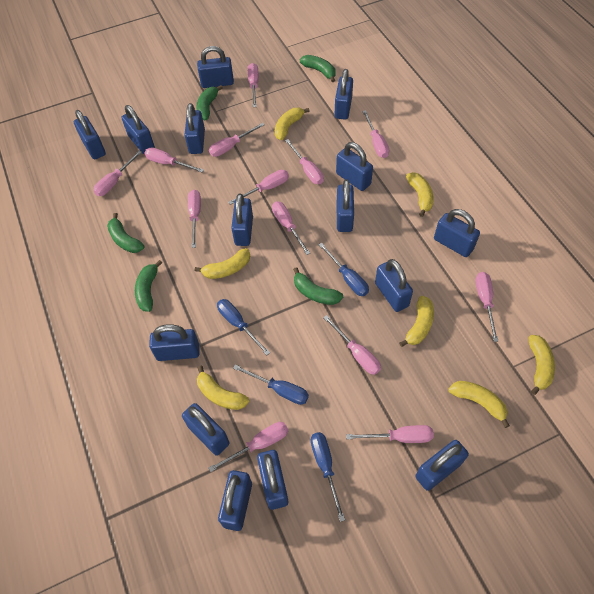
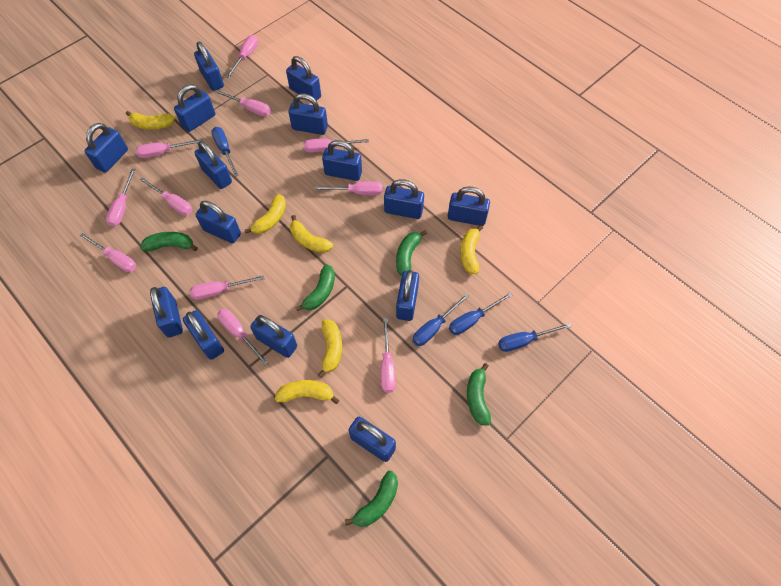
pink screwdriver: 13 -> 11
yellow banana: 7 -> 6

